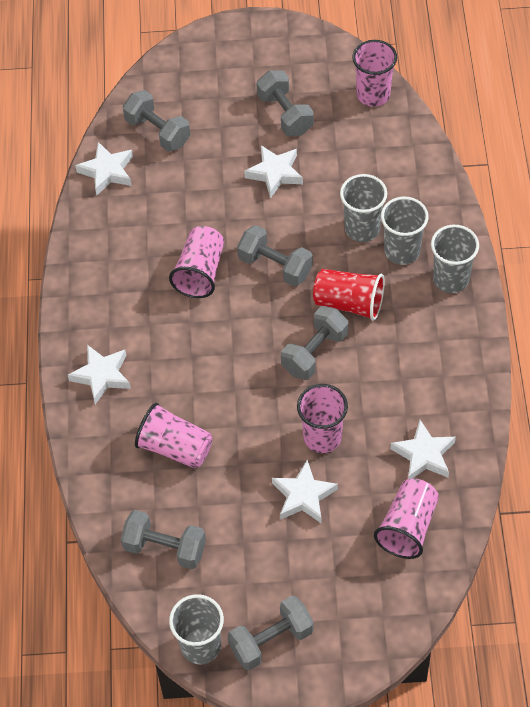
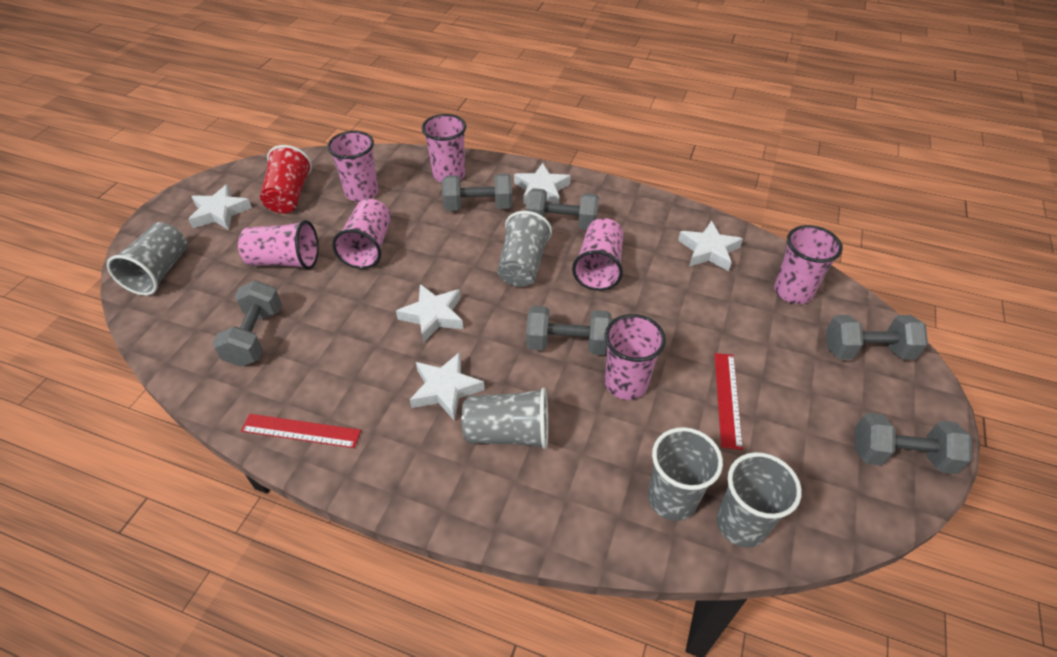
grey cup: 4 -> 5
pink cup: 5 -> 7
red ruler: 0 -> 2

